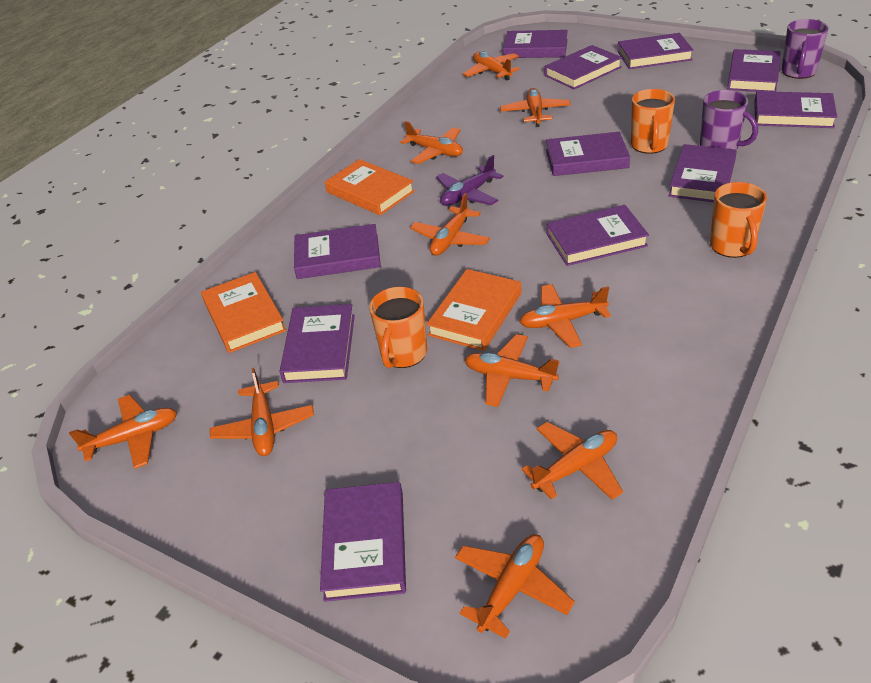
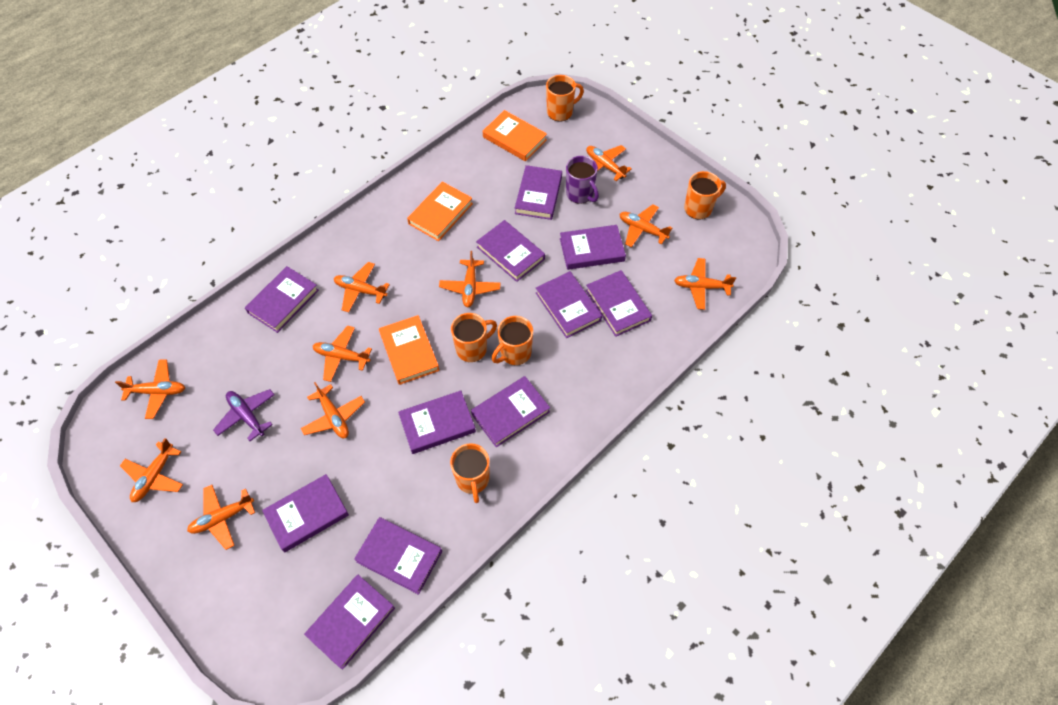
orange mug: 3 -> 5
purple mug: 2 -> 1

